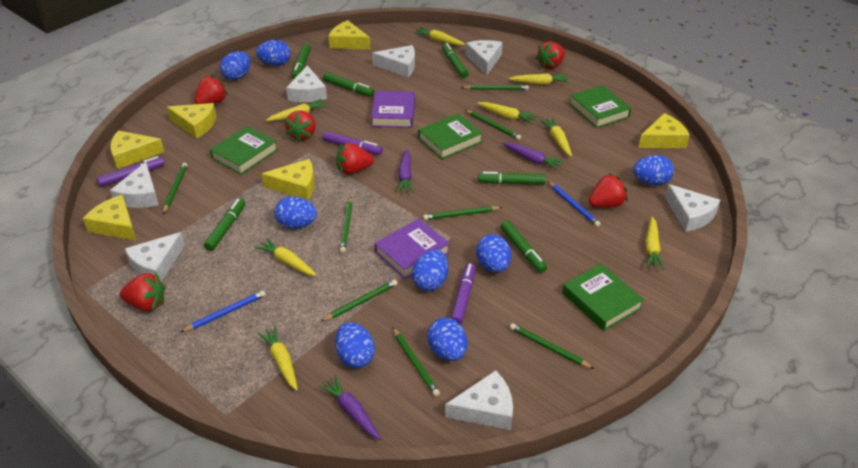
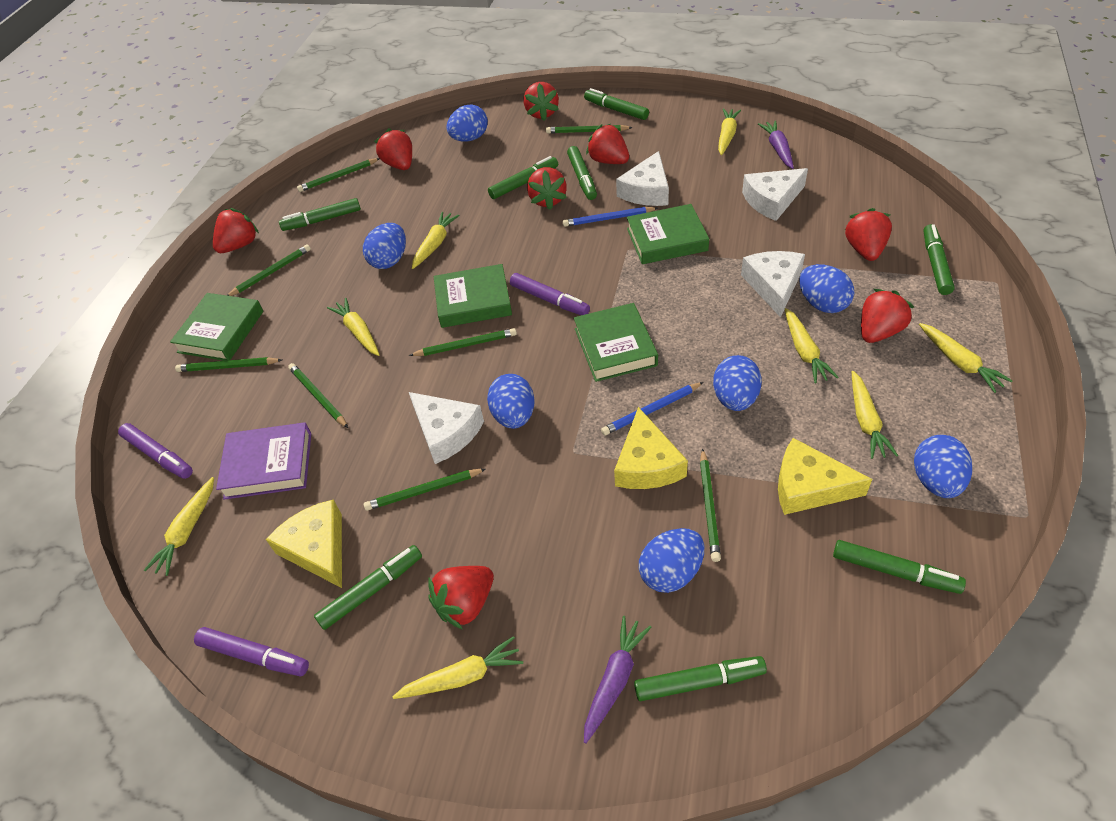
blue egg: 8 -> 7
green marker: 6 -> 8
purple book: 2 -> 1
purple carrot: 3 -> 2
red strawberry: 6 -> 8
white cheese: 7 -> 4
yellow cheese: 6 -> 3

